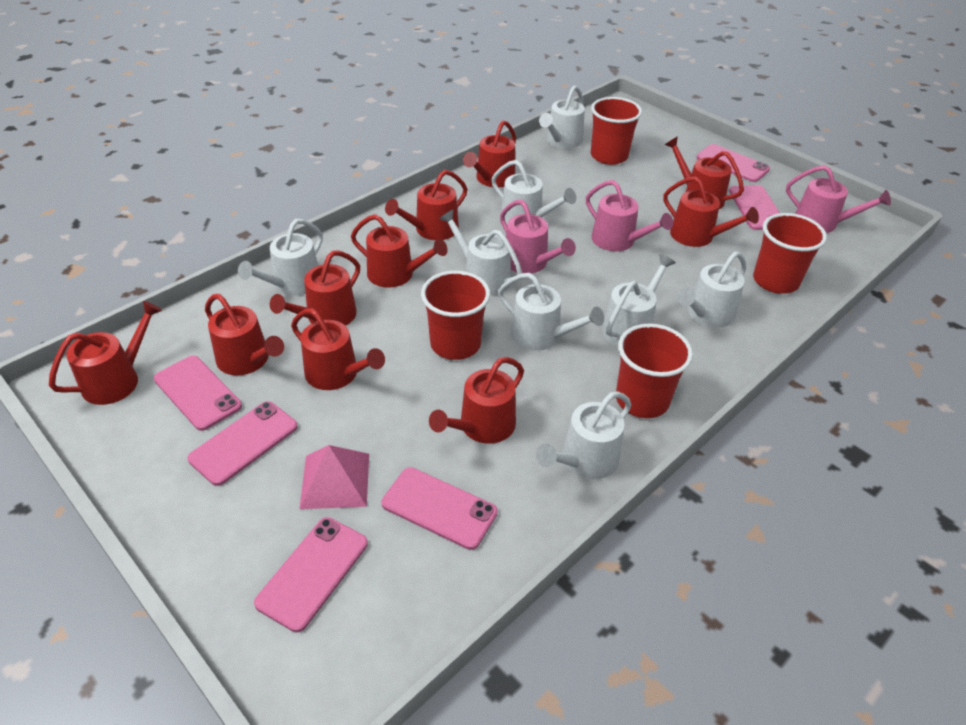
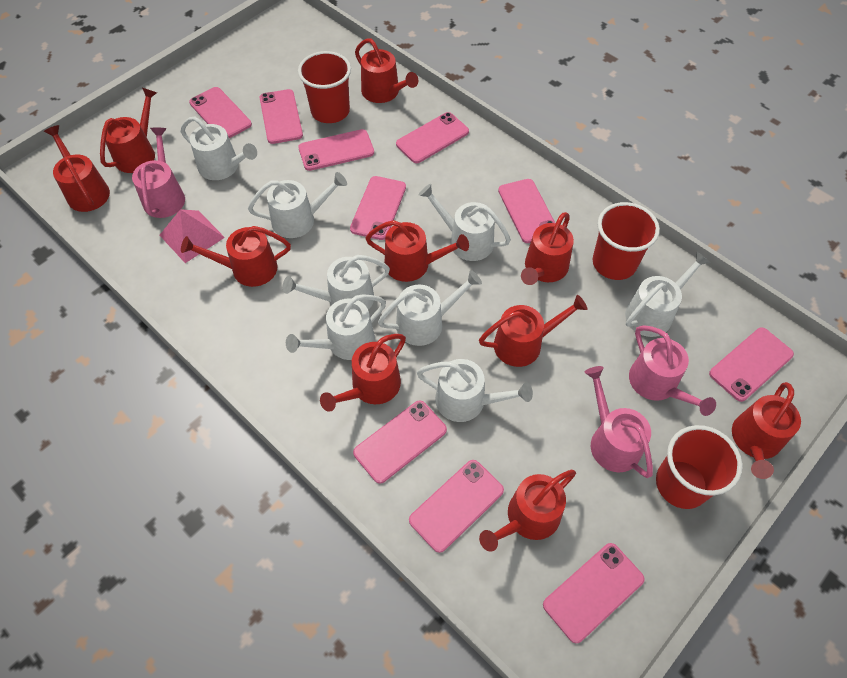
pink phone: 6 -> 10
red cup: 4 -> 3

